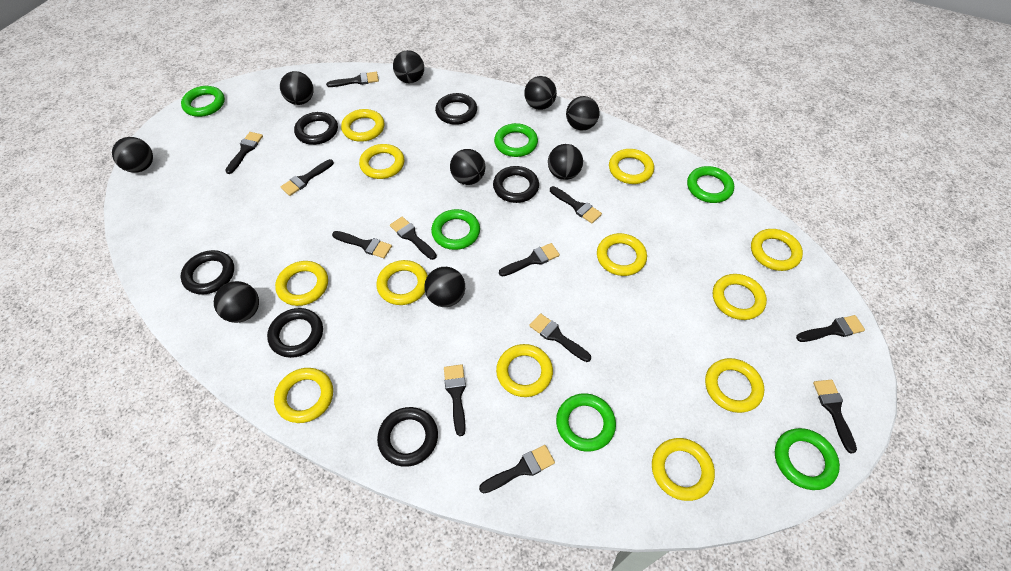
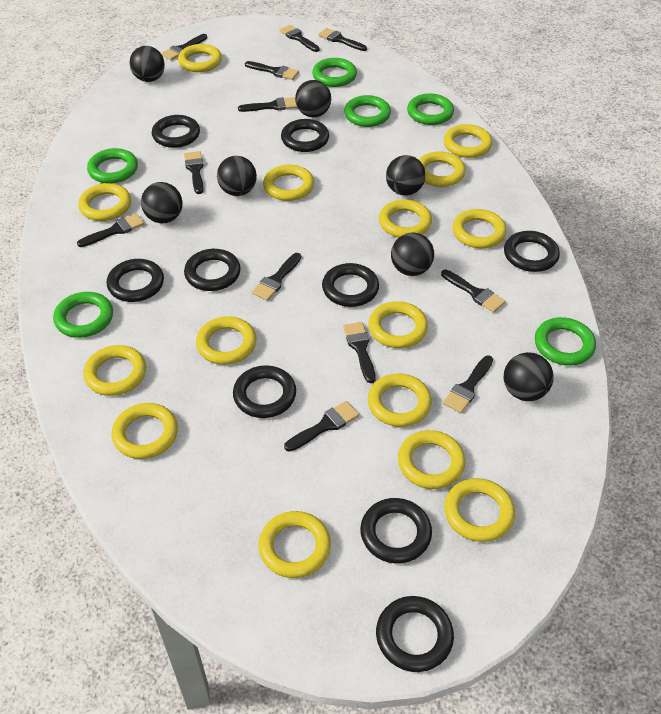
black ball: 9 -> 7
black ring: 6 -> 9
yellow ring: 12 -> 15

